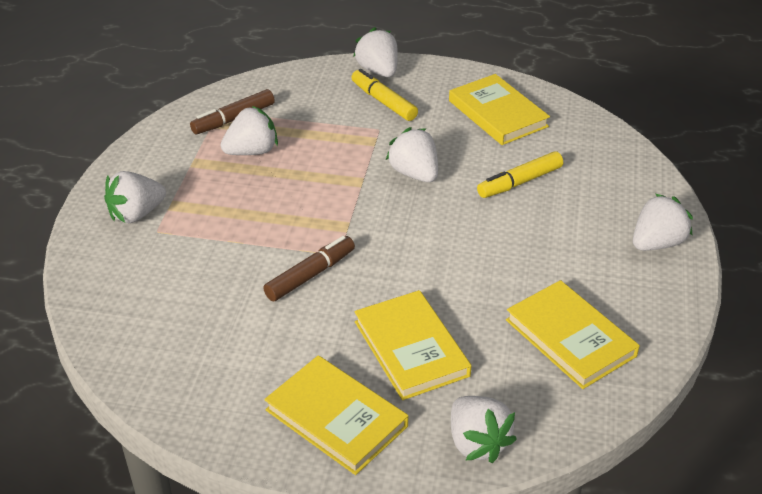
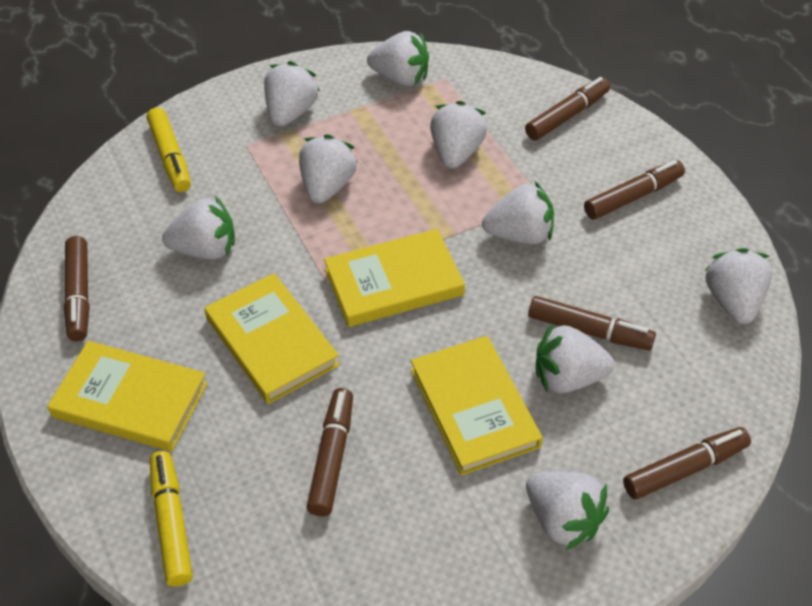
brown marker: 2 -> 6
white strawberry: 6 -> 9

